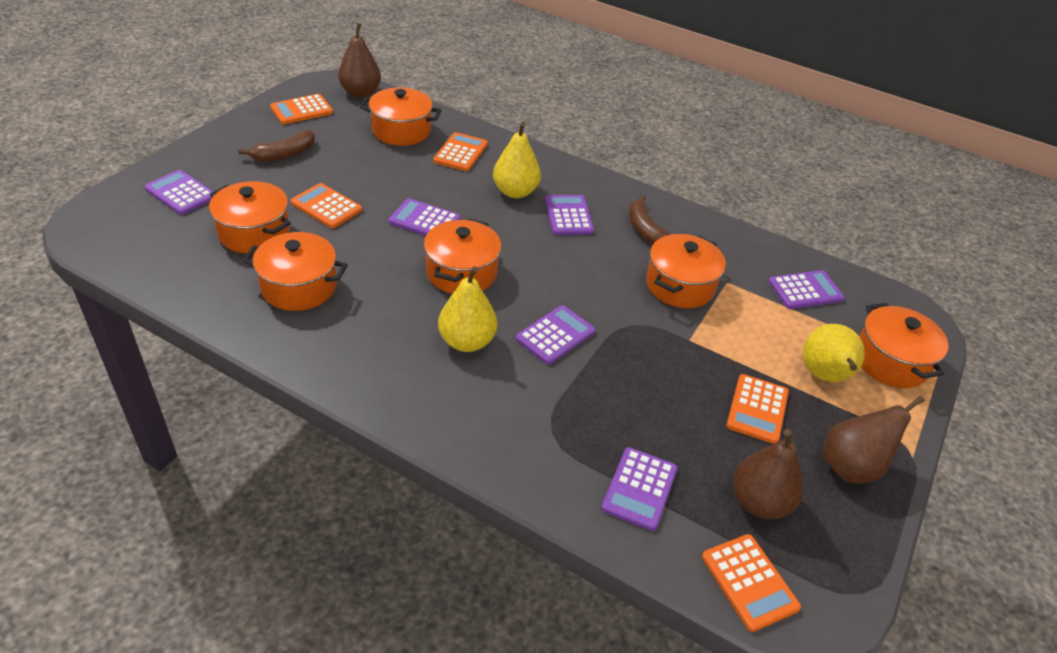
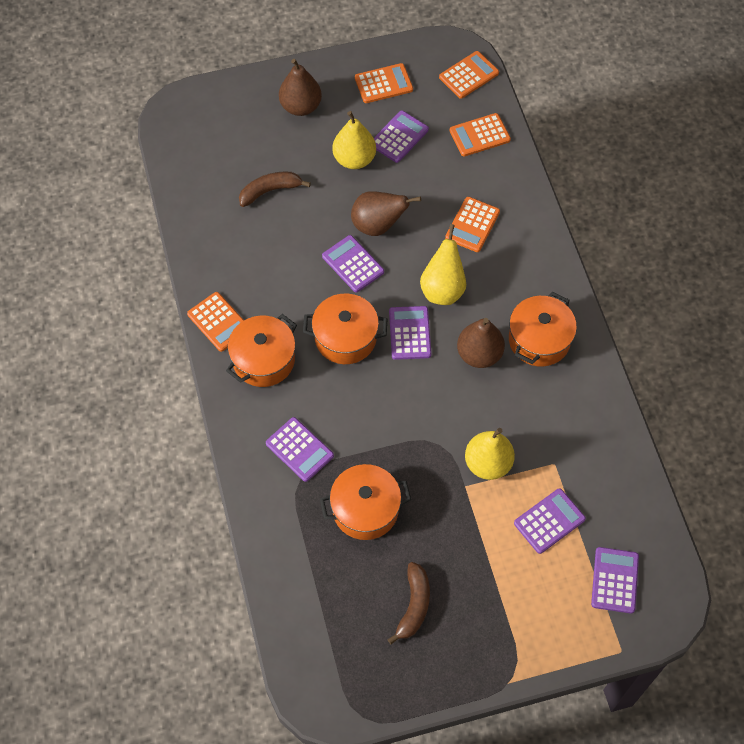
orange pot: 6 -> 4

